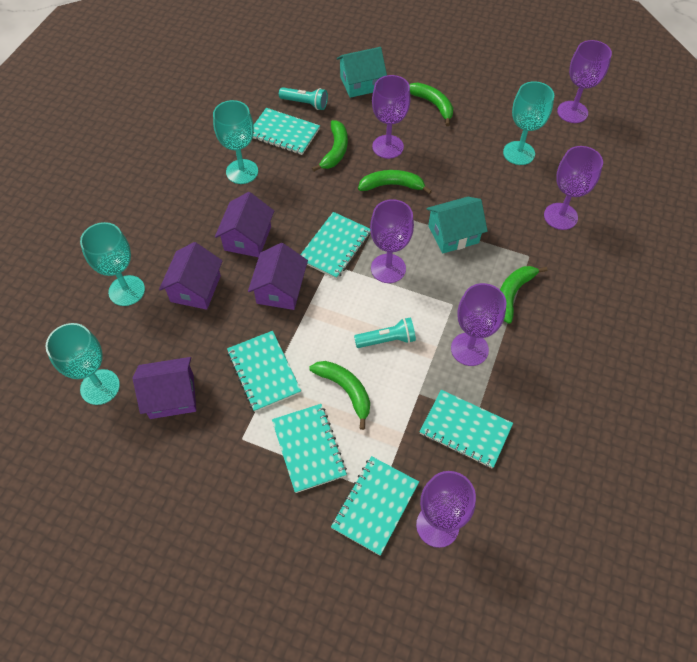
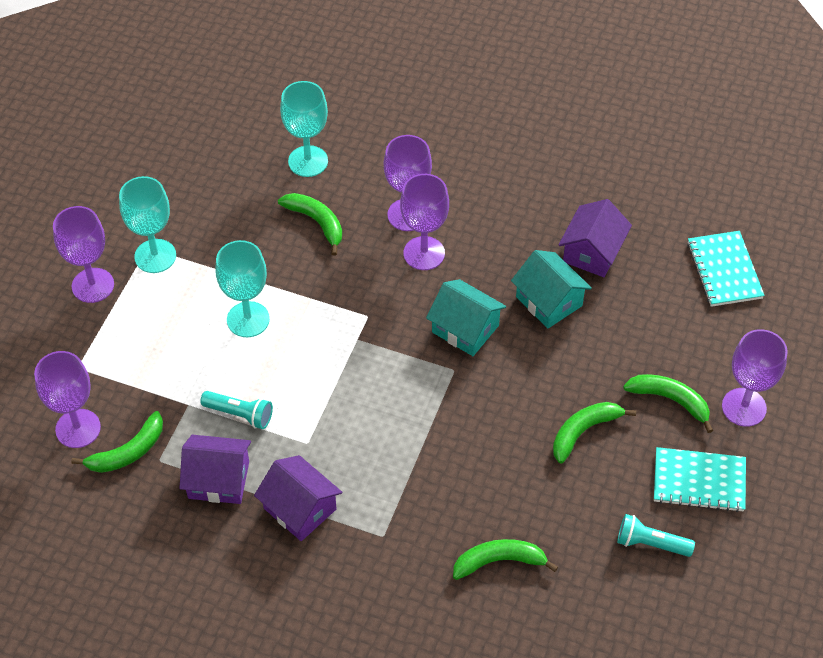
purple goblet: 6 -> 5
purple house: 4 -> 3
turquoise goblet: 4 -> 3
turquoise notebook: 6 -> 2

